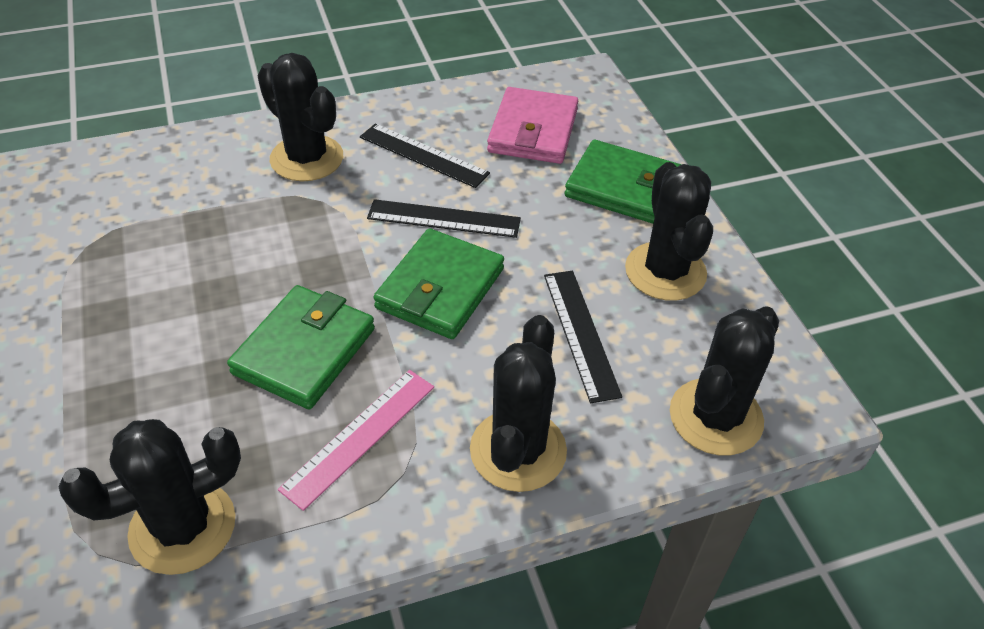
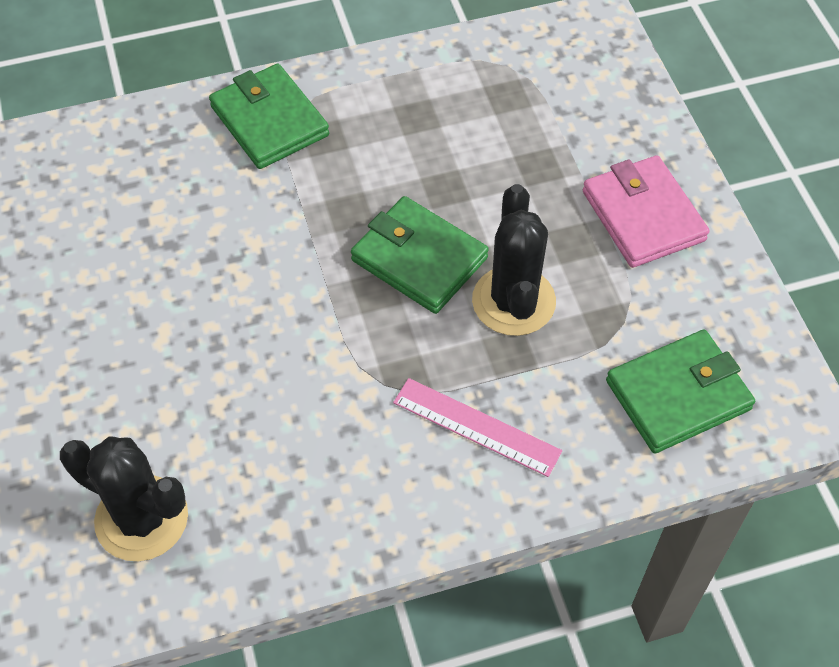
black cactus: 5 -> 2
black ruler: 3 -> 0

